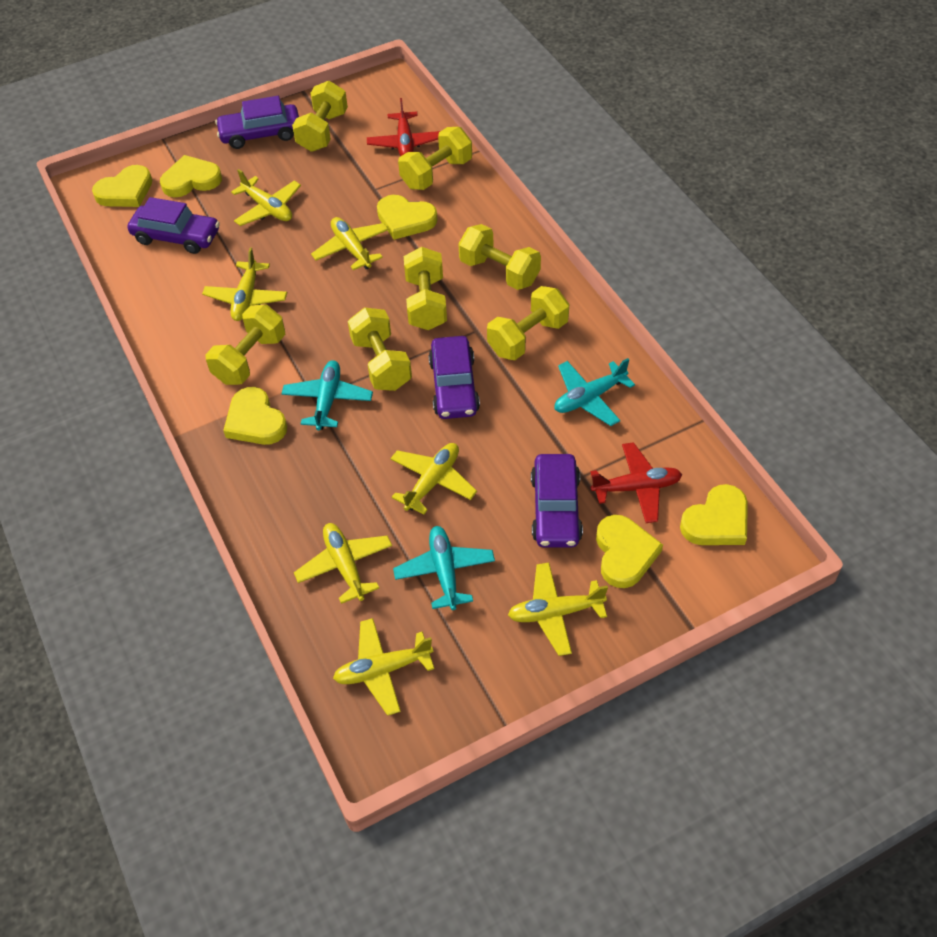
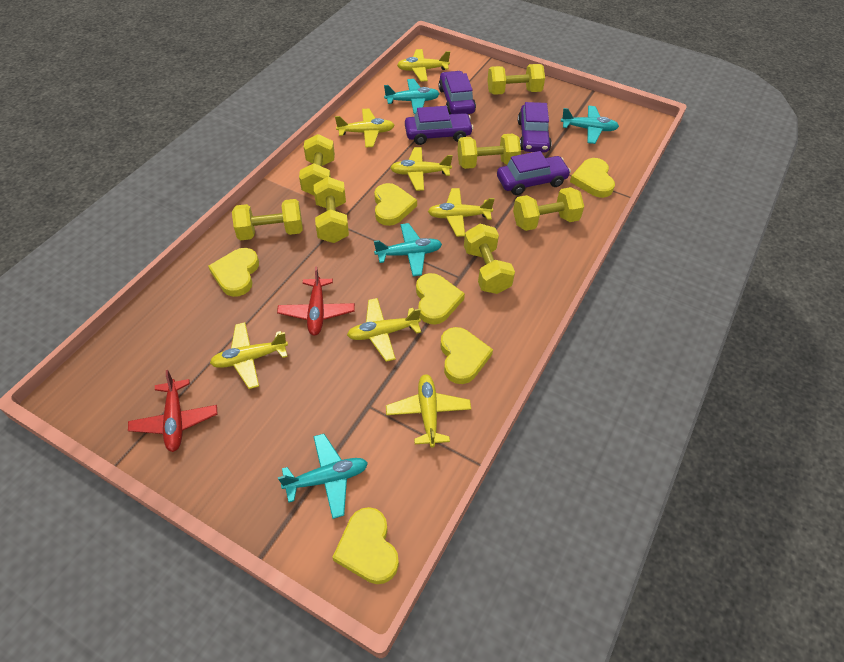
turquoise plane: 3 -> 4

